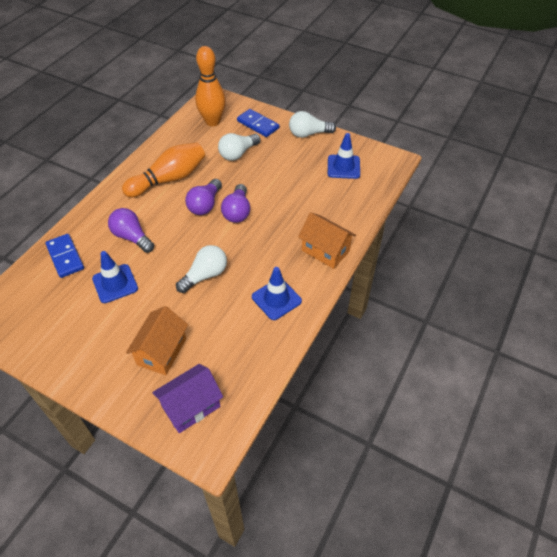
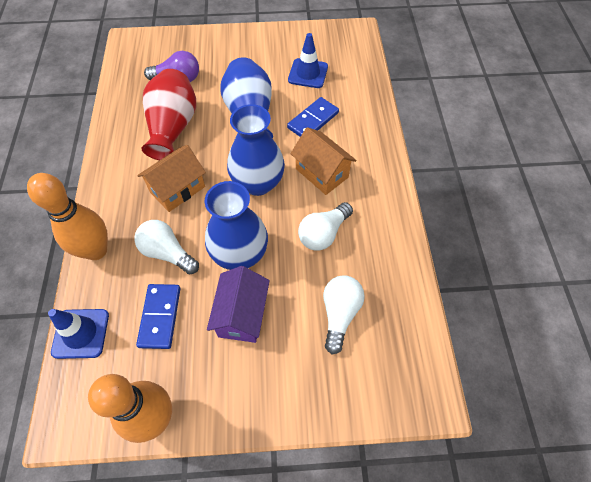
blue traffic cone: 3 -> 2
blue vase: 0 -> 3
purple light bulb: 3 -> 1
red vase: 0 -> 1

